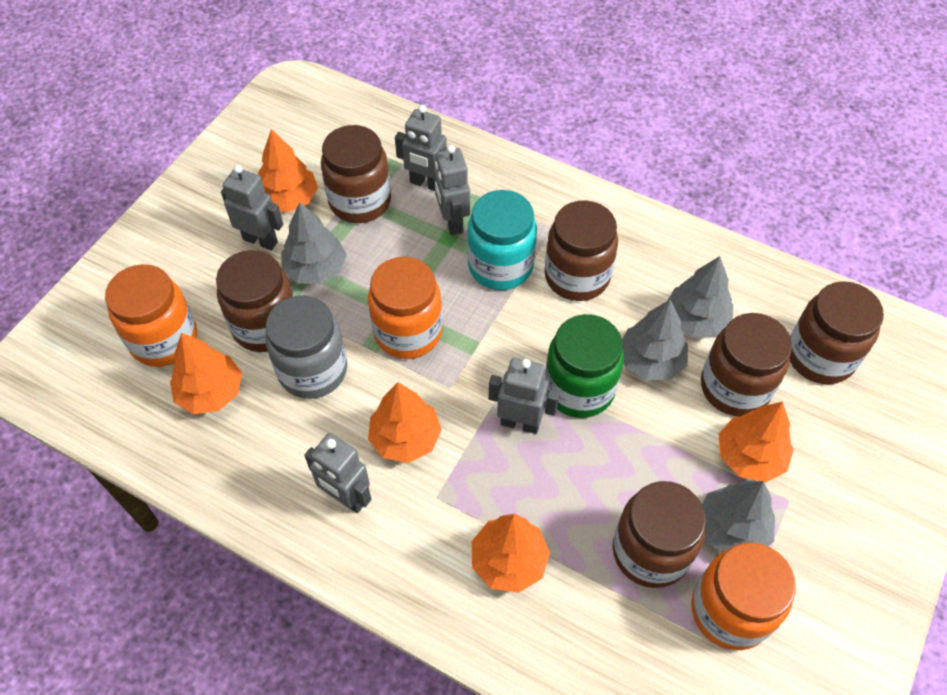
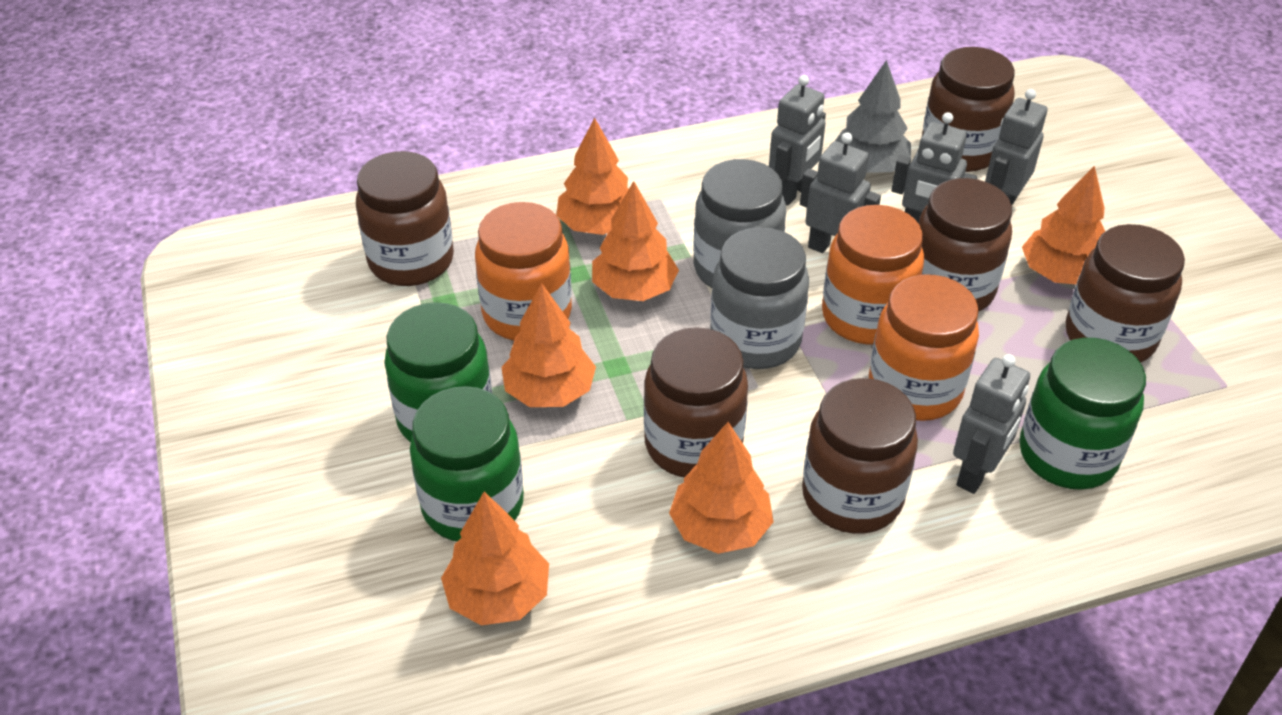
green jar: 1 -> 3
grey jar: 1 -> 2
grey tree: 4 -> 1
orange tree: 5 -> 6
turquoise jar: 1 -> 0

